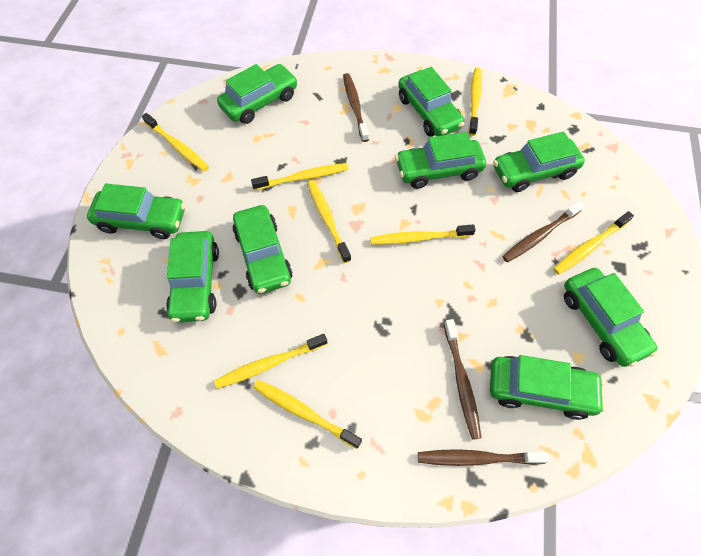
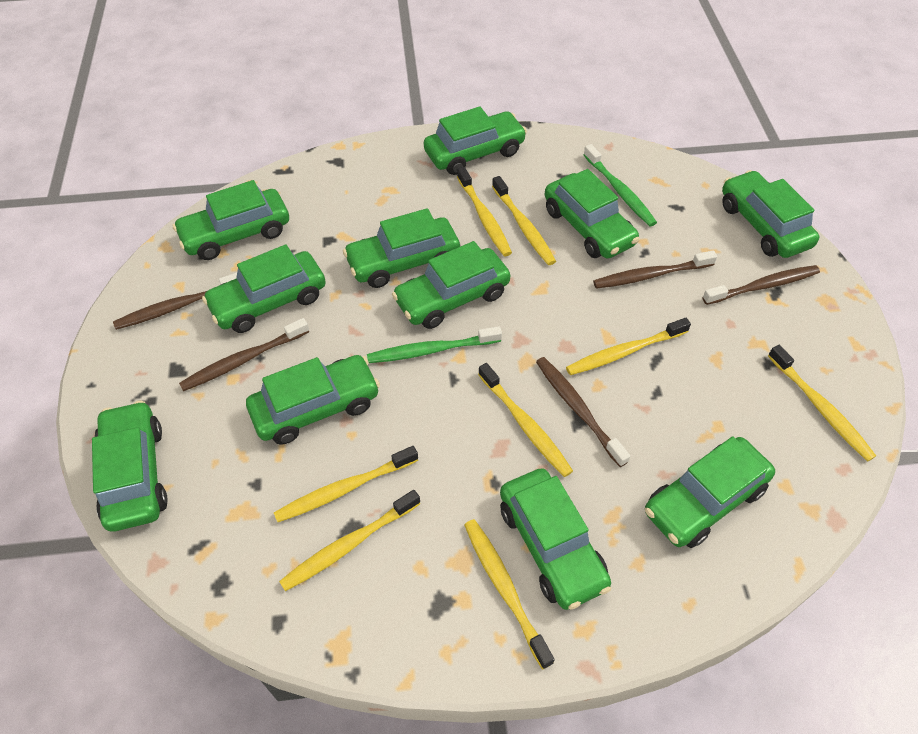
brown toothbrush: 4 -> 5
green car: 9 -> 11
green toothbrush: 0 -> 2

